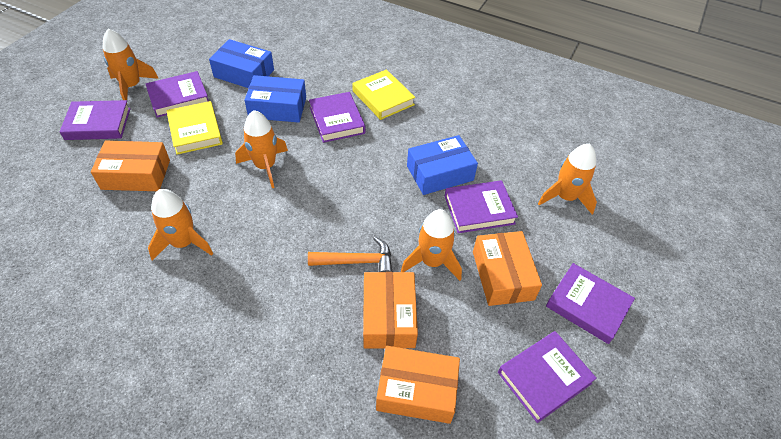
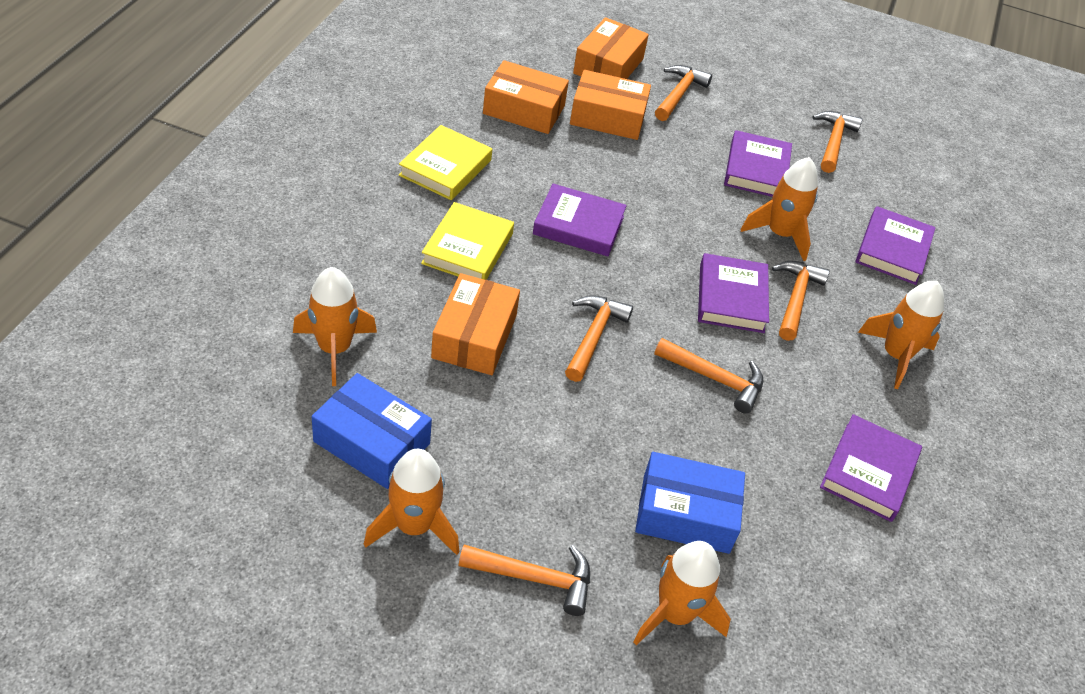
blue box: 3 -> 2
orange hammer: 1 -> 6
purple book: 6 -> 5

